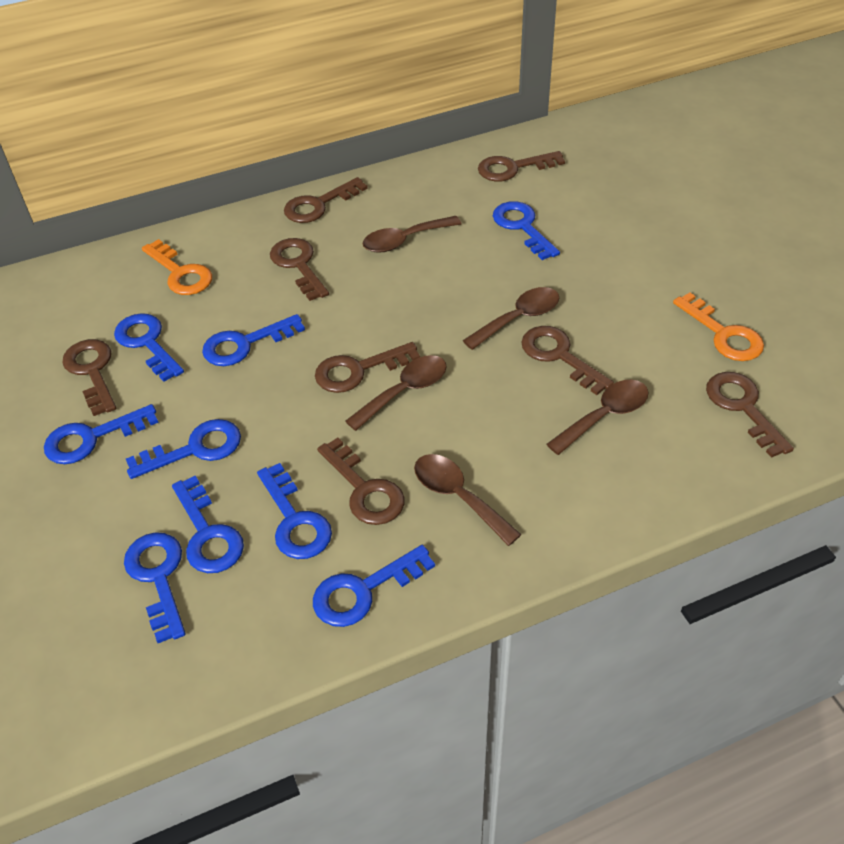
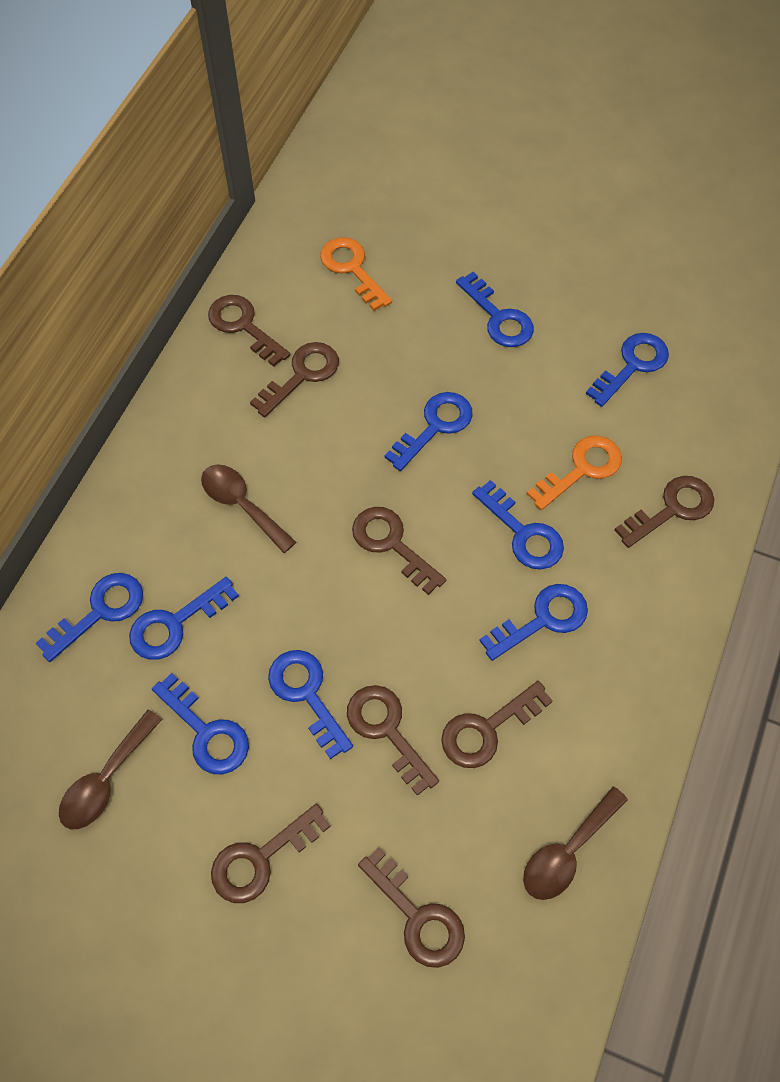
brown spoon: 5 -> 3

